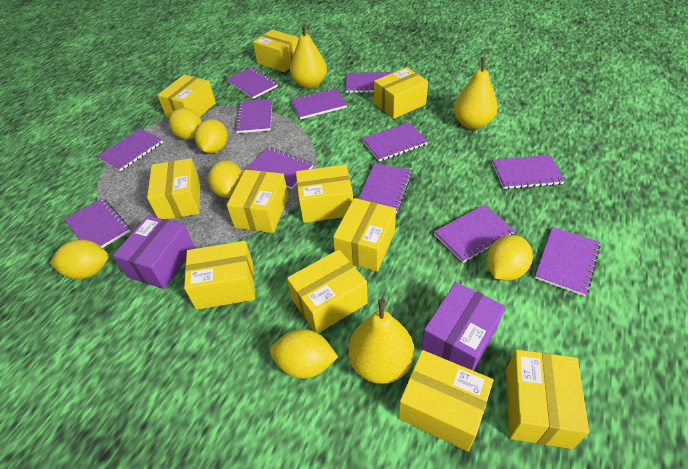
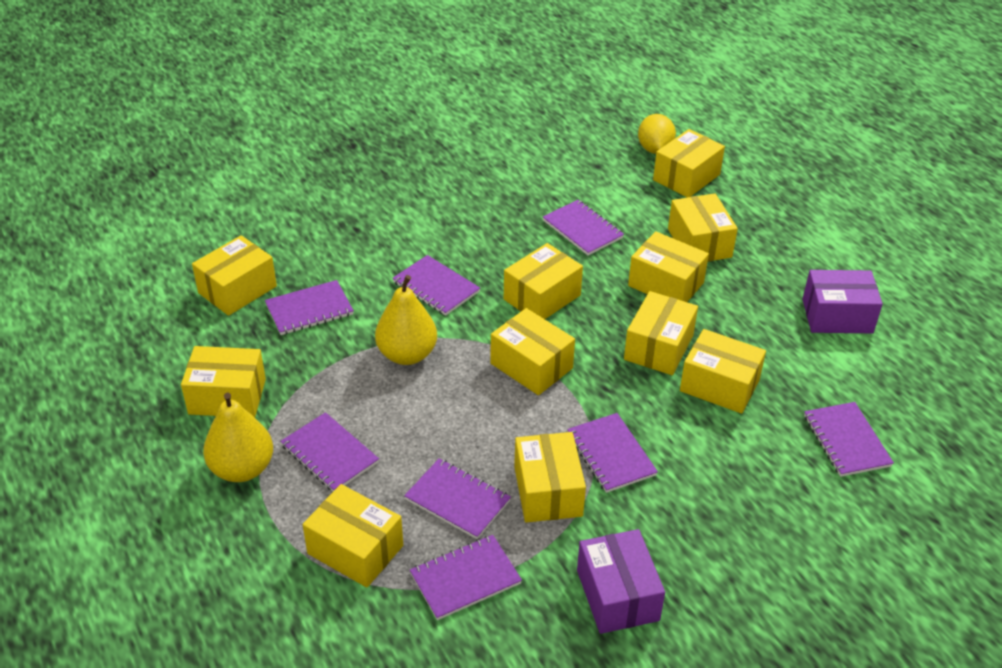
purple notebook: 12 -> 8
yellow lemon: 6 -> 1
yellow pear: 3 -> 2

